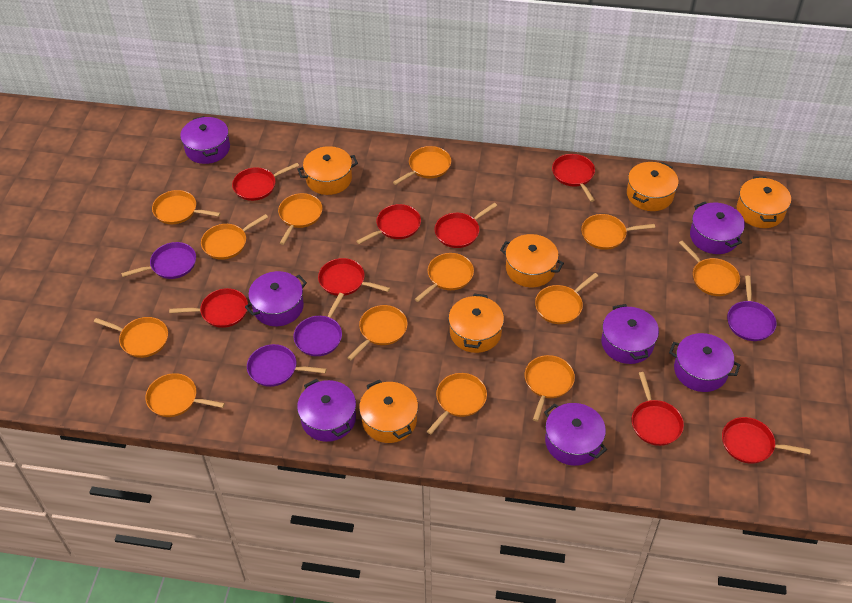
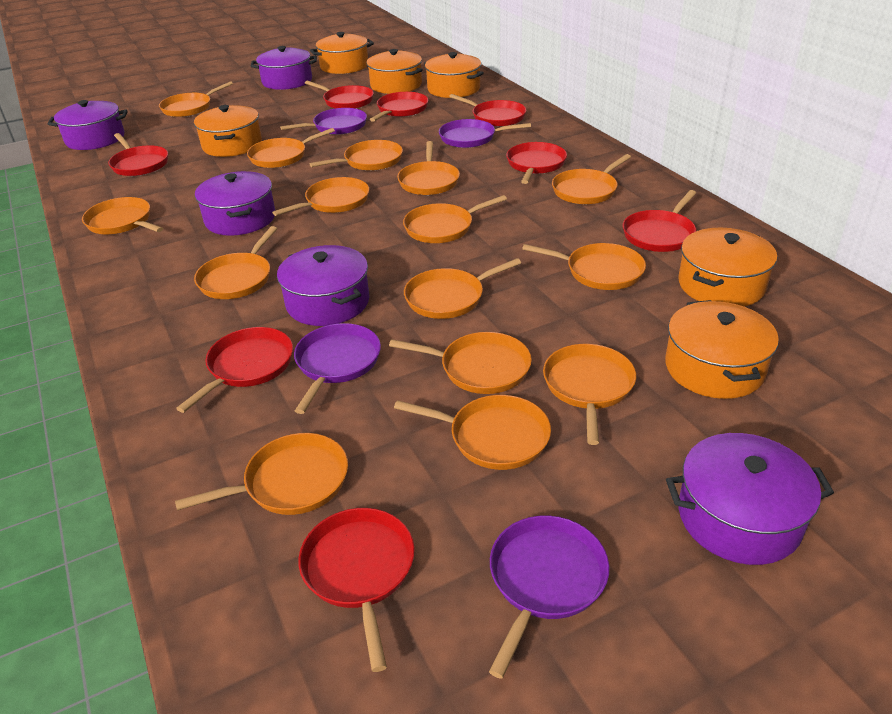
orange pan: 13 -> 15
purple pot: 7 -> 5

